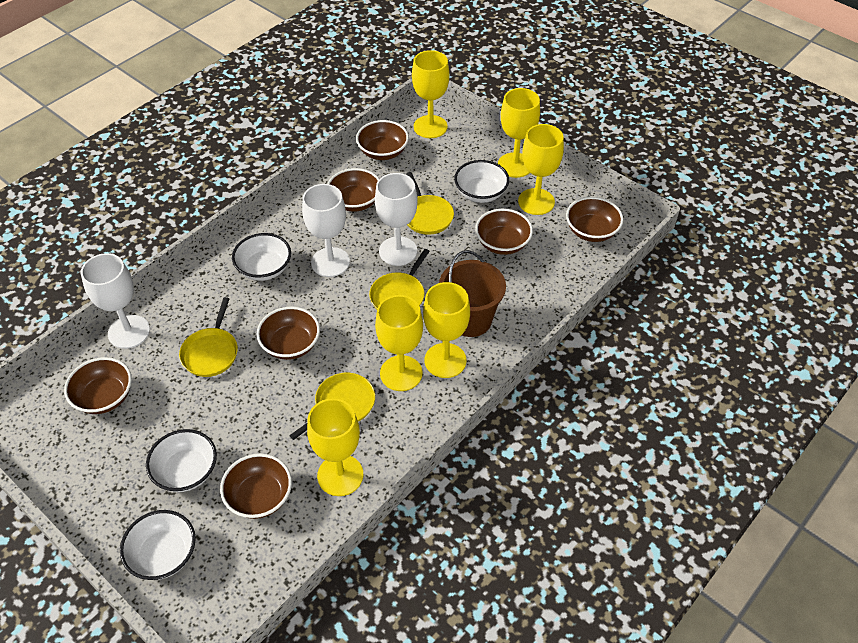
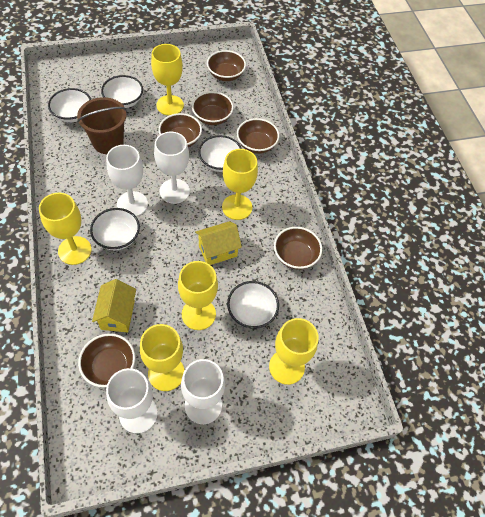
brown bowl: 7 -> 6
white bowl: 4 -> 5
white goblet: 3 -> 4
yellow house: 0 -> 2
yellow pan: 4 -> 0

